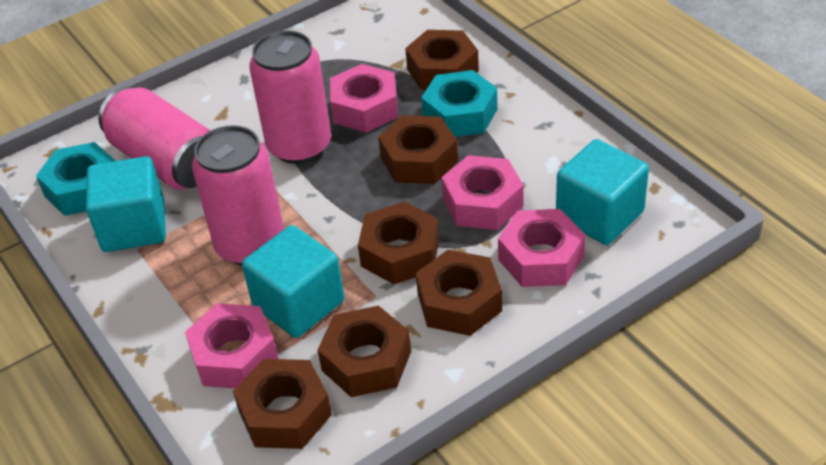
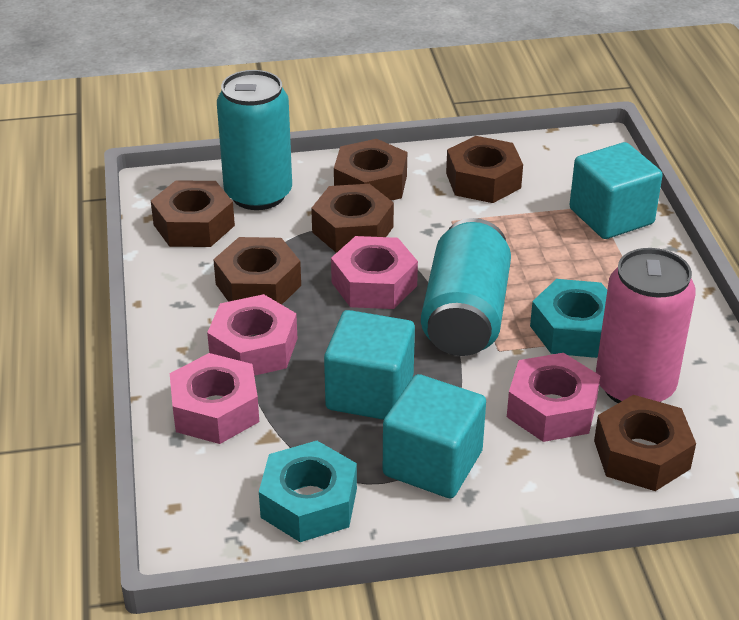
pink can: 3 -> 1
turquoise can: 0 -> 2

